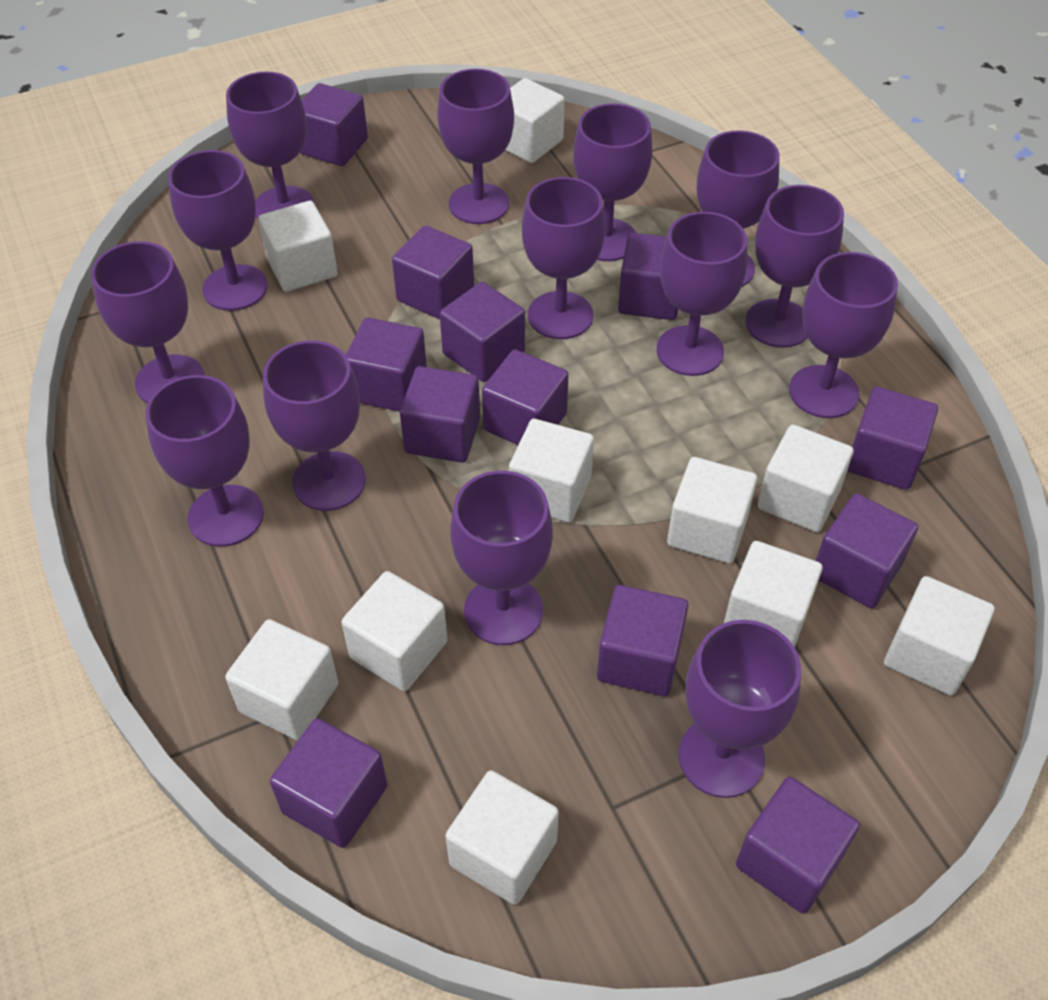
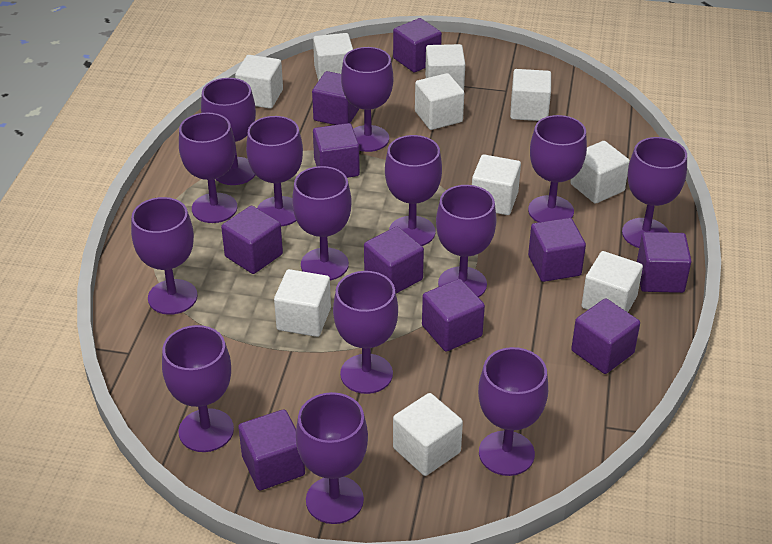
purple cube: 12 -> 10

